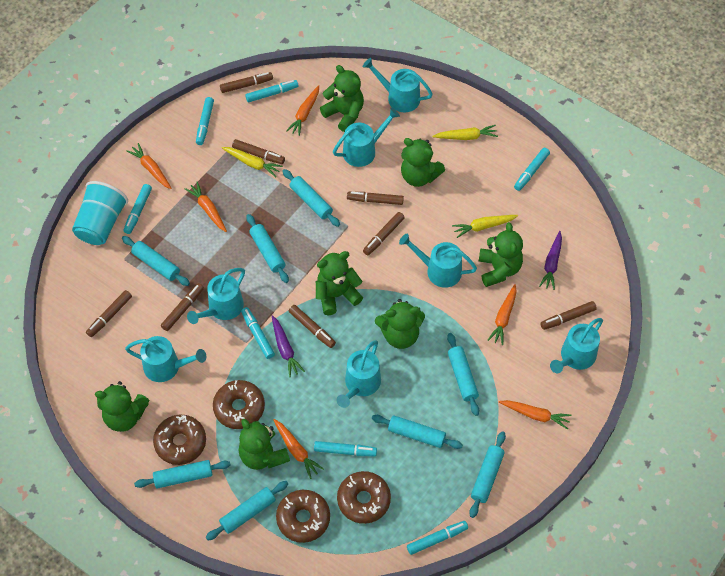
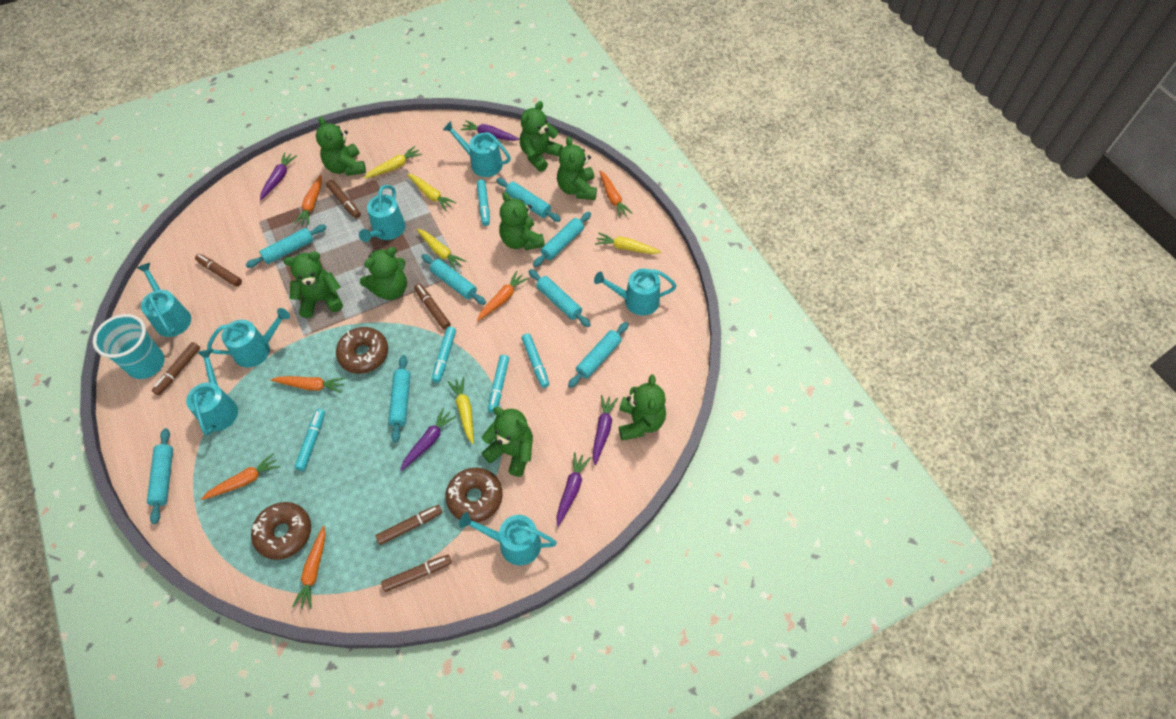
brown donut: 4 -> 3
brown marker: 8 -> 6
green teddy bear: 7 -> 8
purple carrot: 2 -> 5
turquoise marker: 7 -> 5
yellow carrot: 3 -> 5

